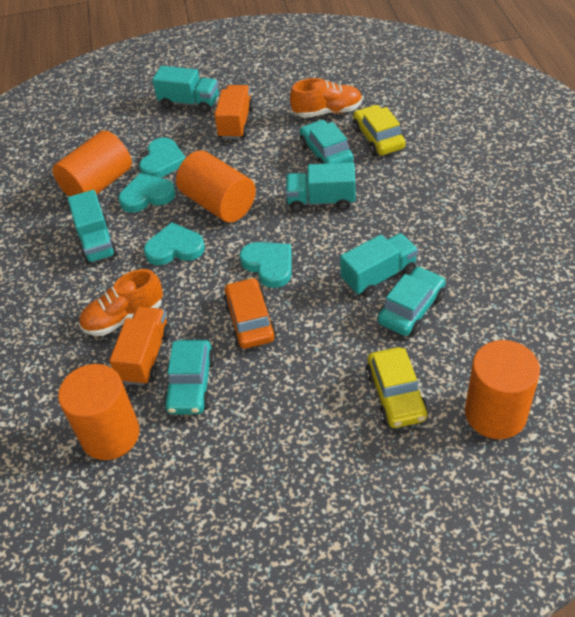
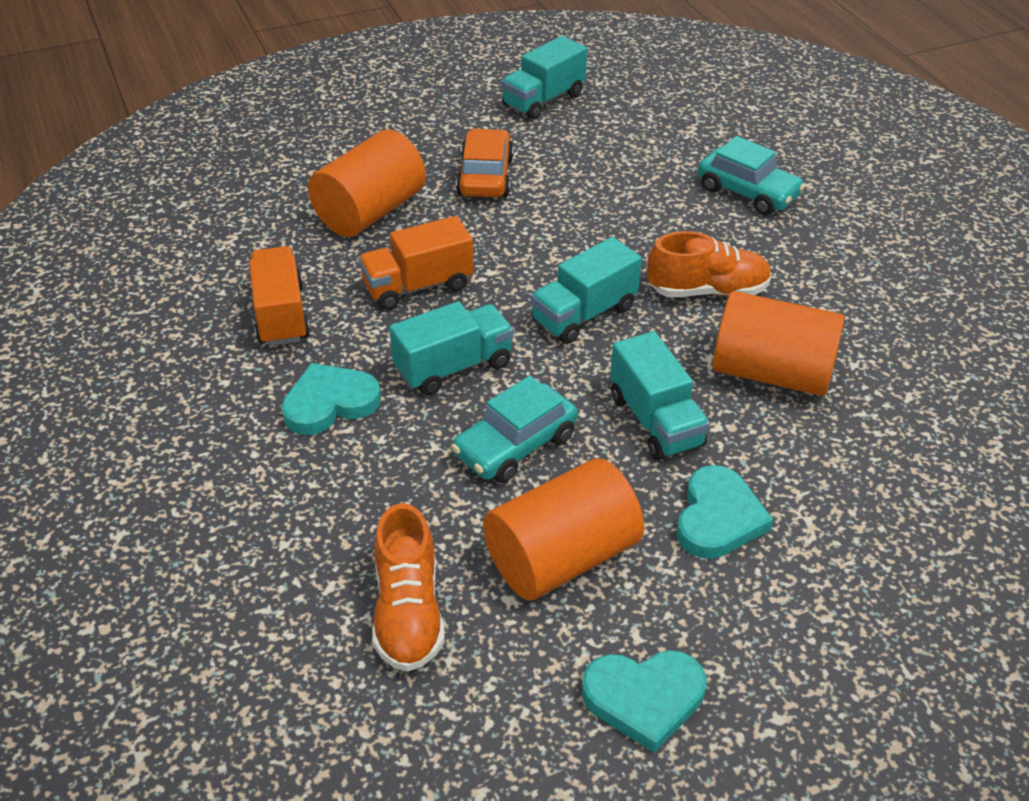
orange cylinder: 4 -> 3
turquoise car: 3 -> 2
turquoise heart: 4 -> 3
yellow car: 2 -> 0

